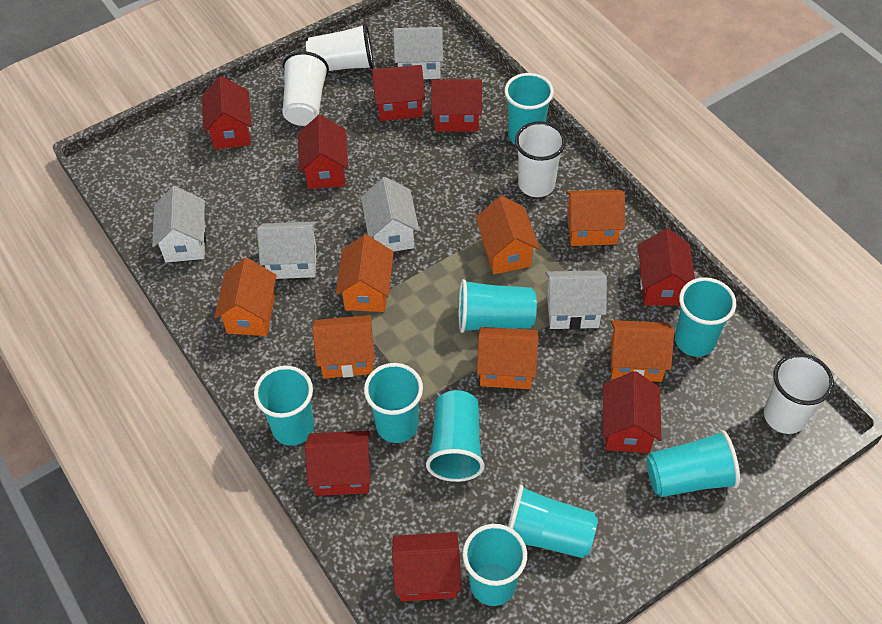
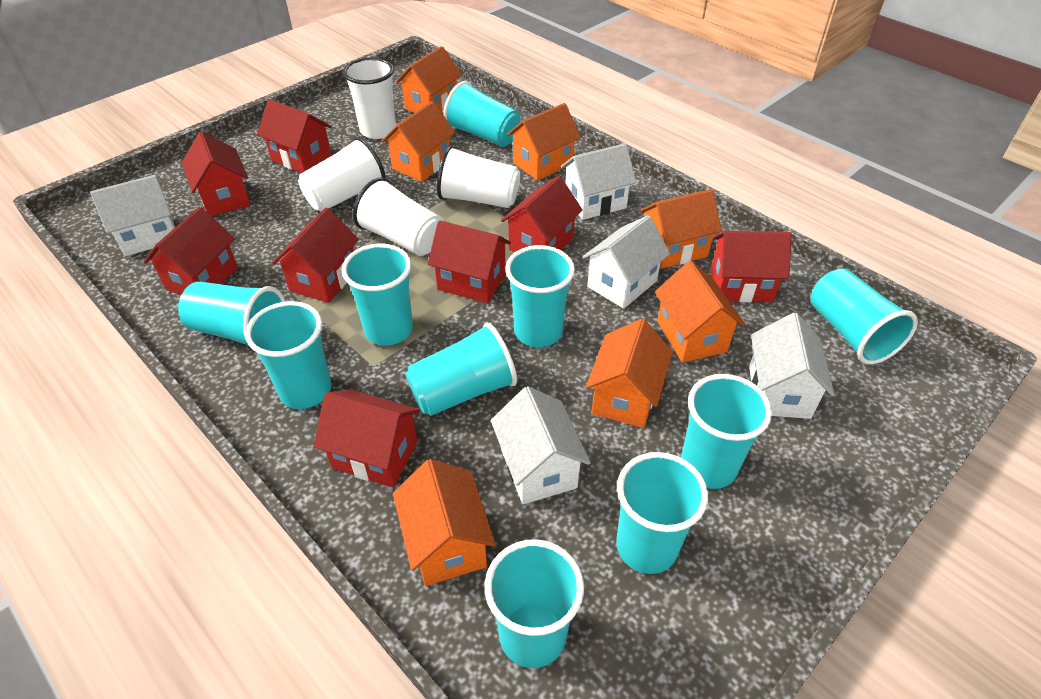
turquoise cup: 9 -> 10

